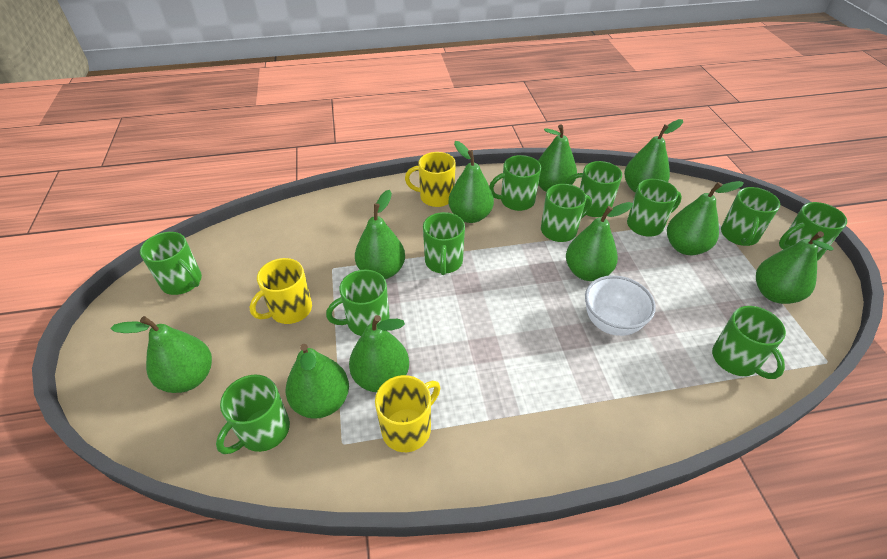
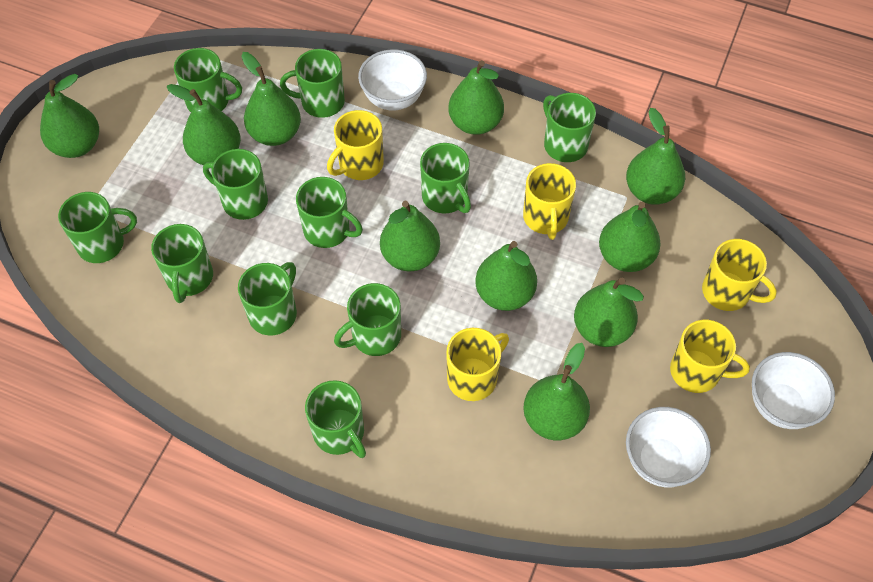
white bowl: 1 -> 3
yellow mug: 3 -> 5

